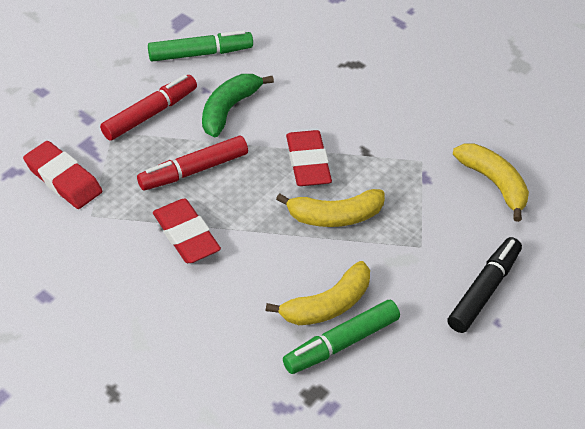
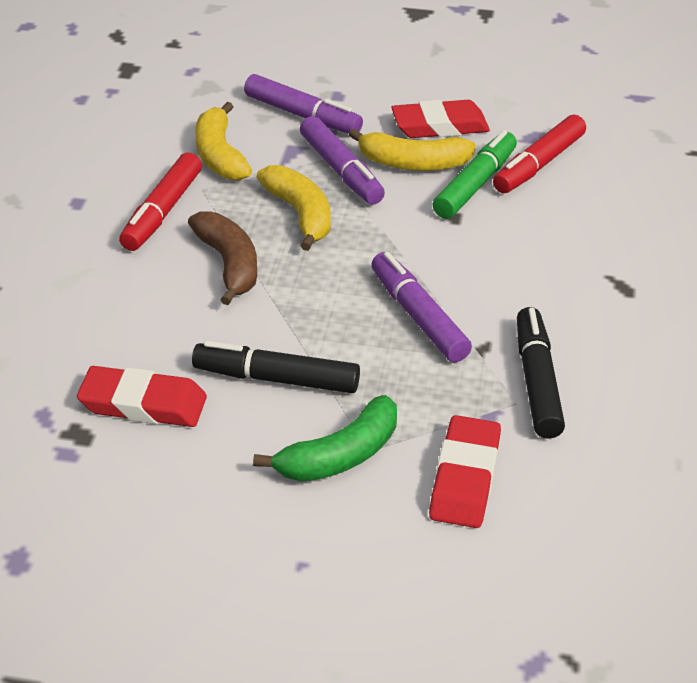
black marker: 1 -> 2
brown banana: 0 -> 1
green marker: 2 -> 1
purple marker: 0 -> 3

